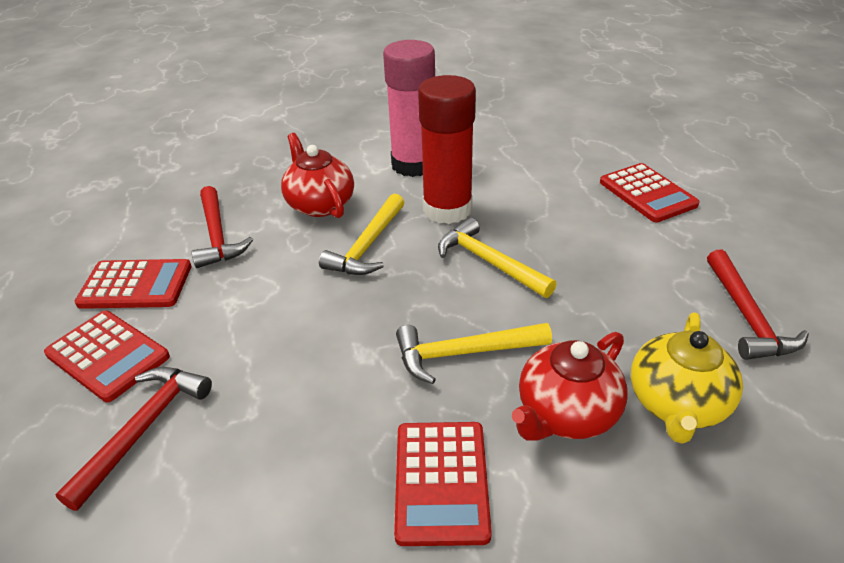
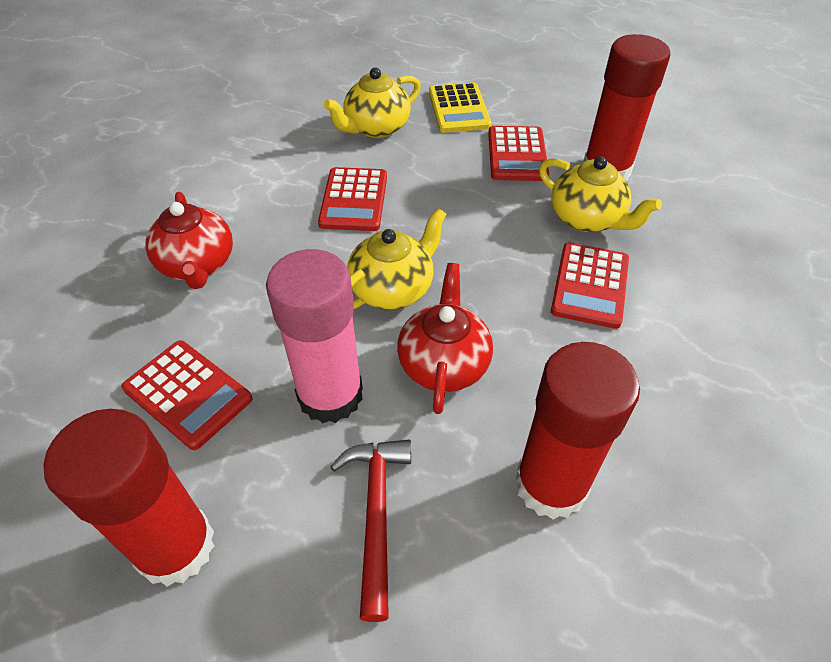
red glue stick: 1 -> 3
red hammer: 3 -> 1
yellow calculator: 0 -> 1
yellow hammer: 3 -> 0
yellow teapot: 1 -> 3

